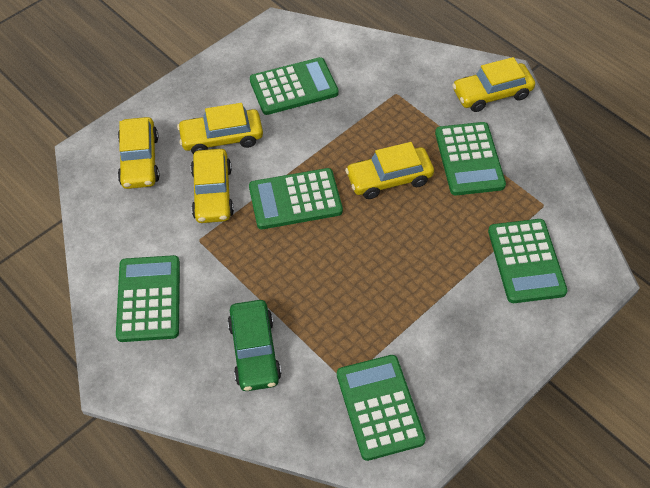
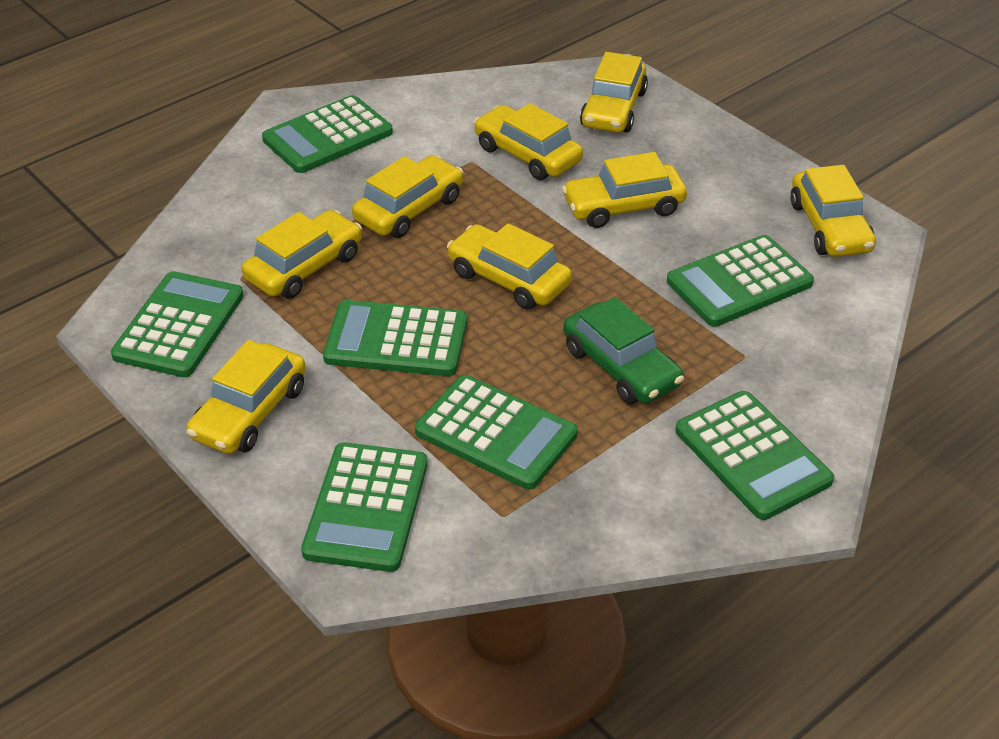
green calculator: 6 -> 7
yellow car: 5 -> 8

